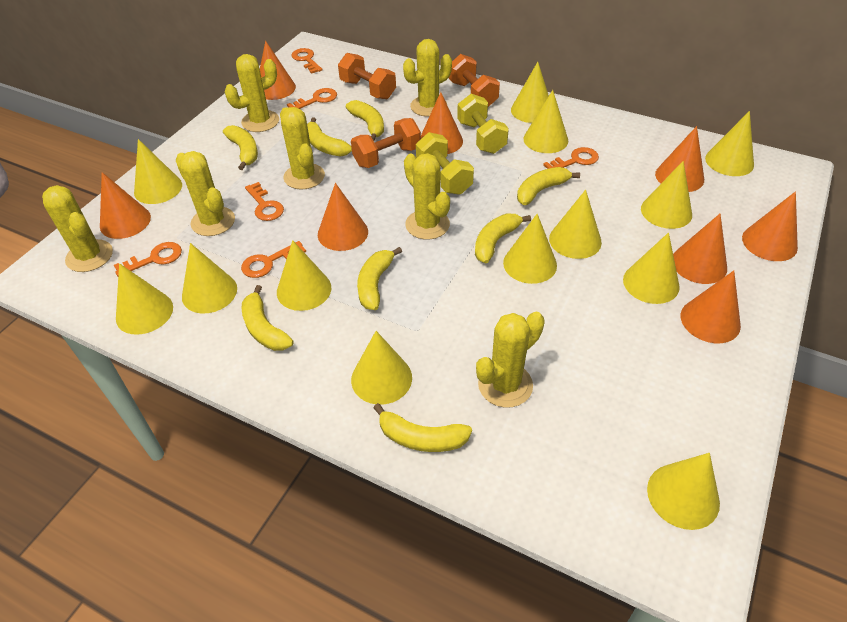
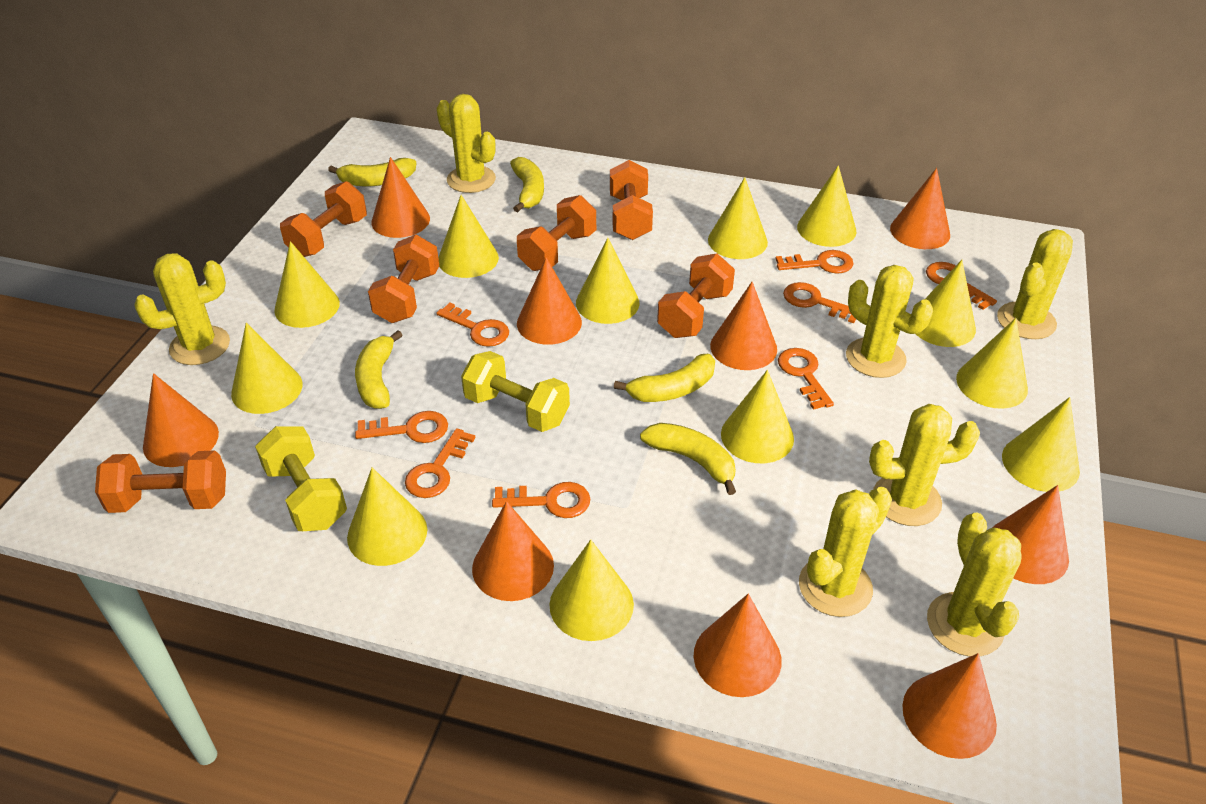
orange cone: 8 -> 9
orange dumbbell: 3 -> 6
orange key: 6 -> 8
yellow banana: 8 -> 5
yellow cone: 13 -> 12

